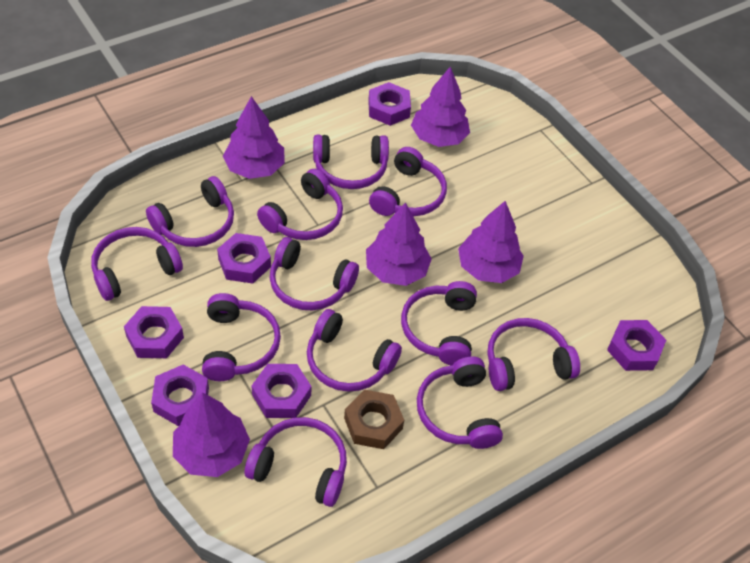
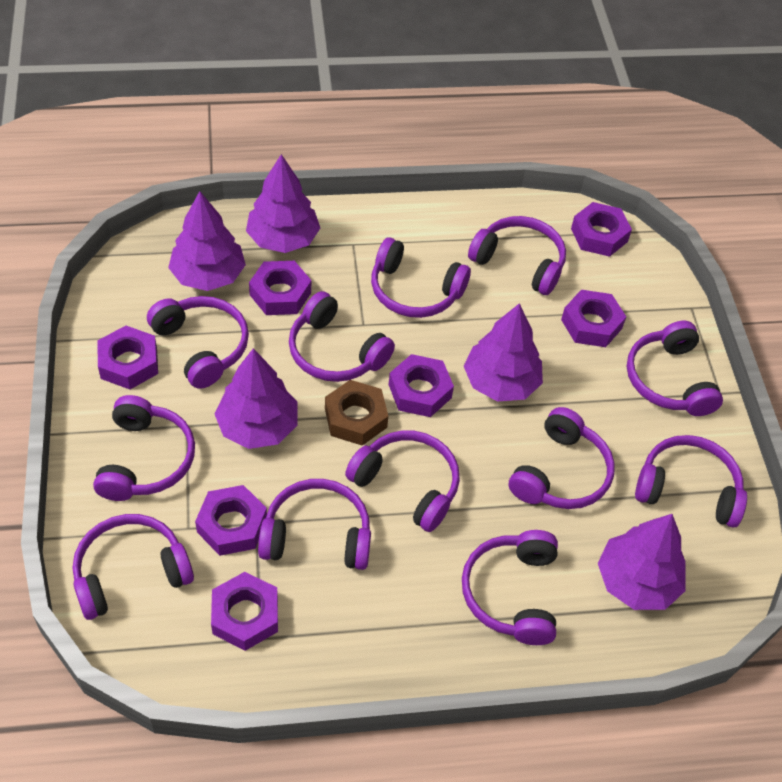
purple nut: 6 -> 7

